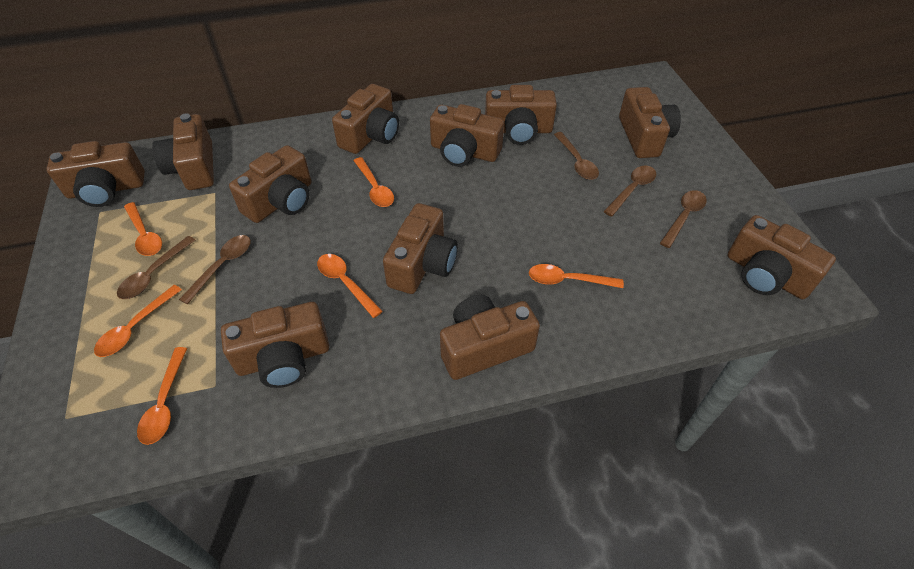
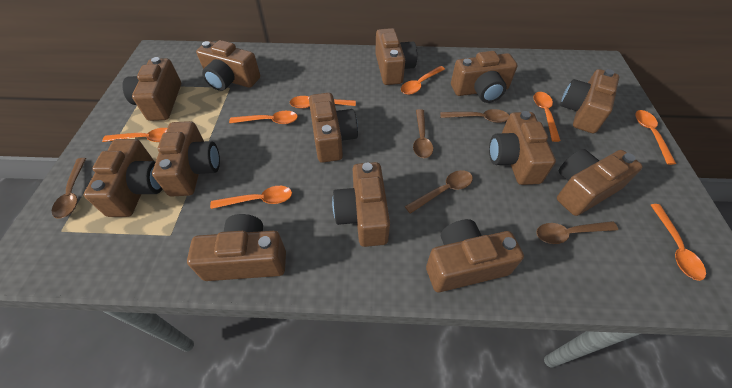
brown camera: 11 -> 13
orange spoon: 6 -> 8

